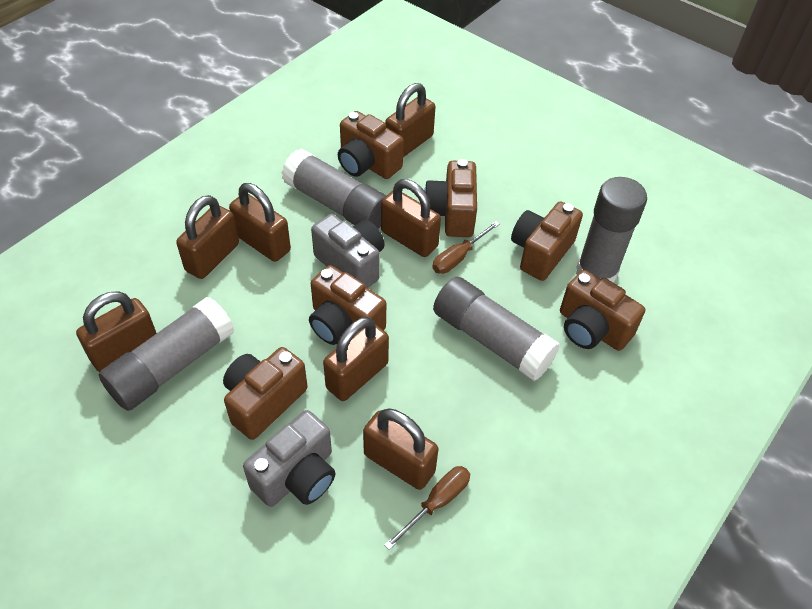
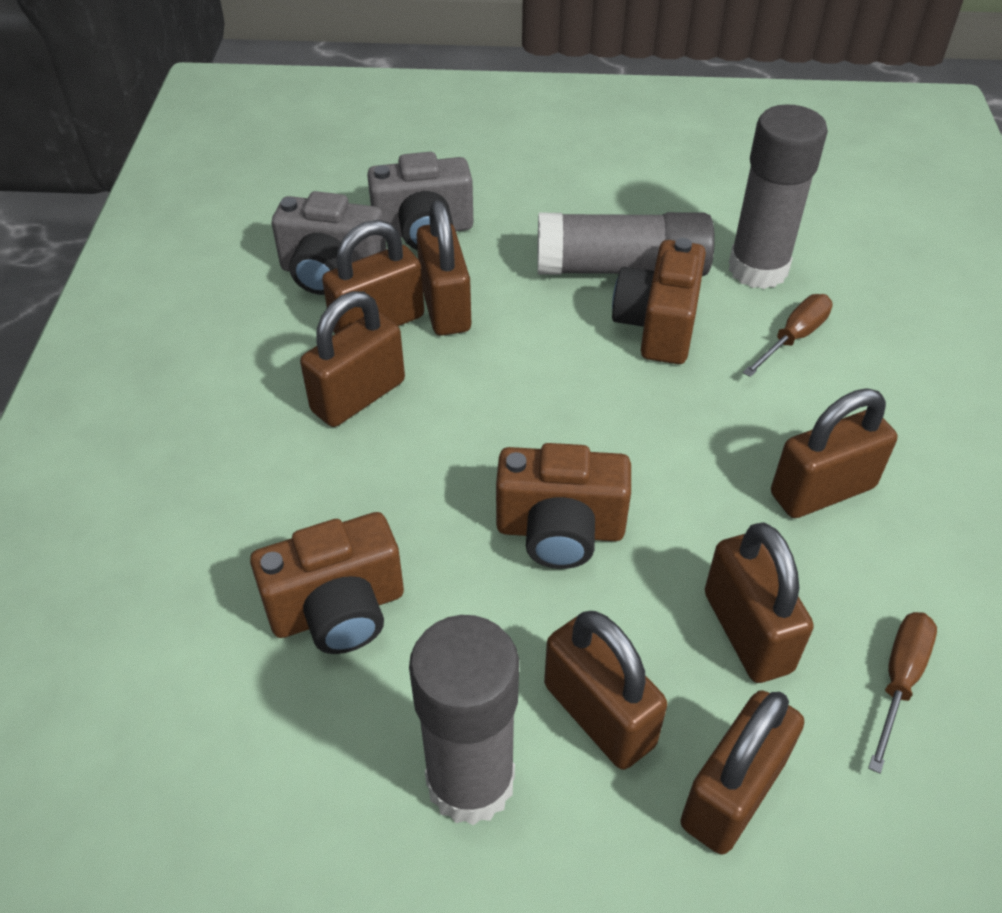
brown camera: 6 -> 3
grey glue stick: 4 -> 3

